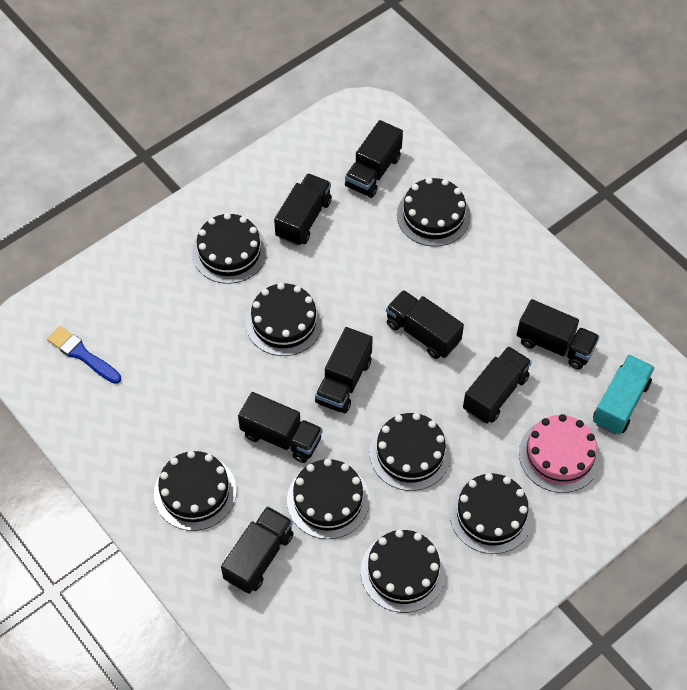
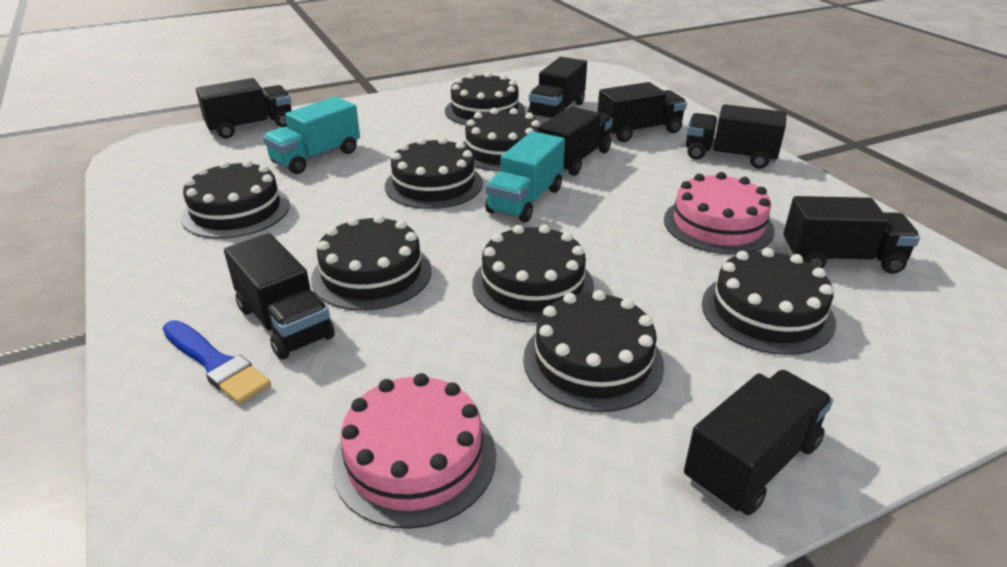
pink cake: 1 -> 2
turquoise truck: 1 -> 2

